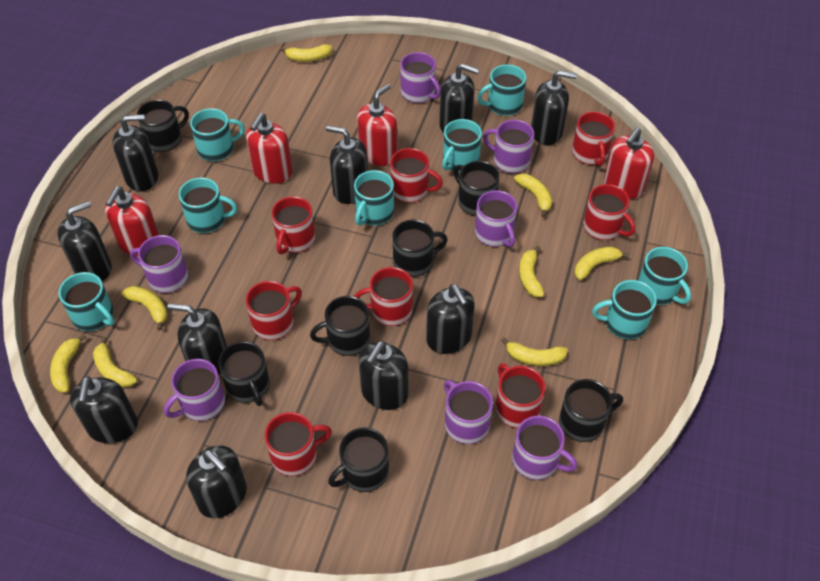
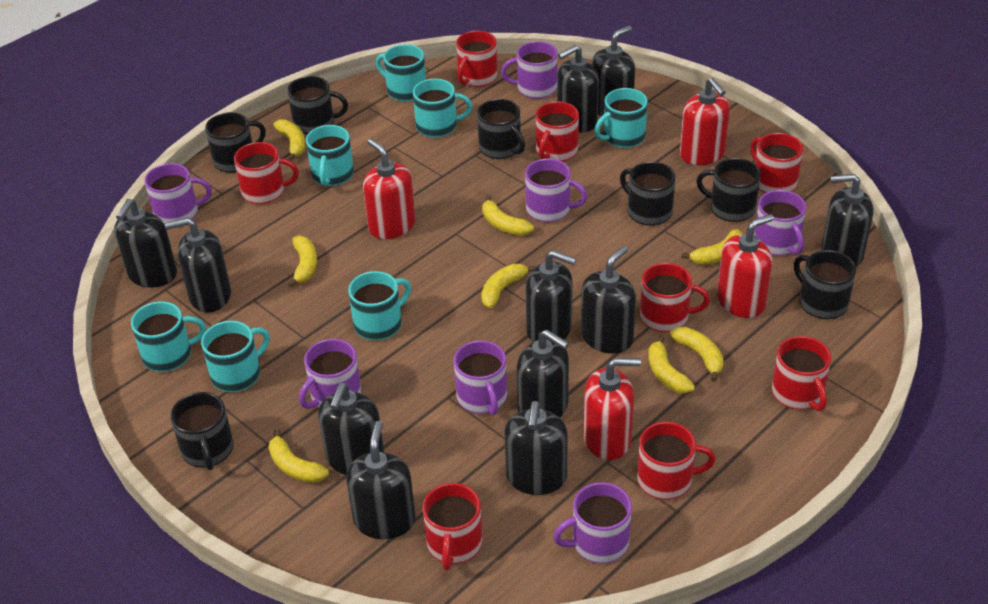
black soap dispenser: 10 -> 11
turquoise mug: 8 -> 7

